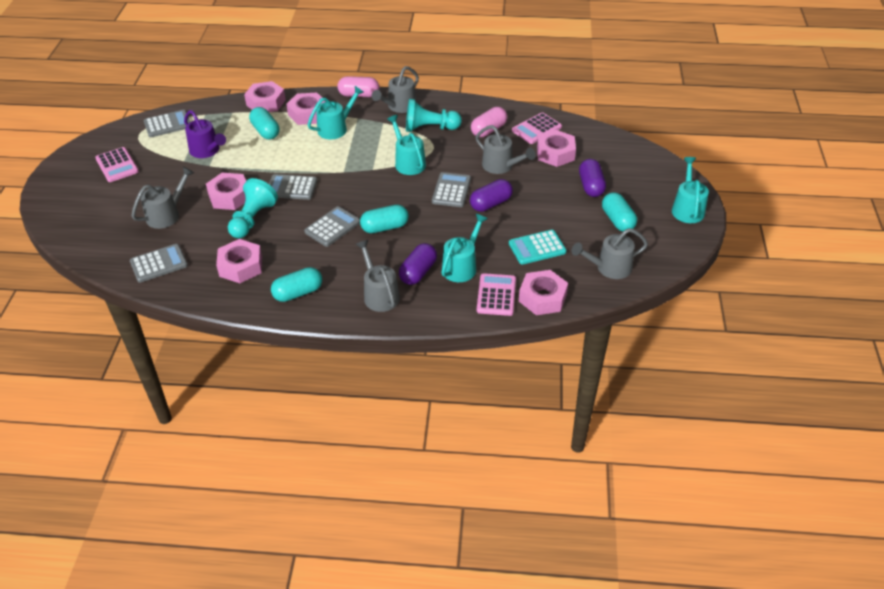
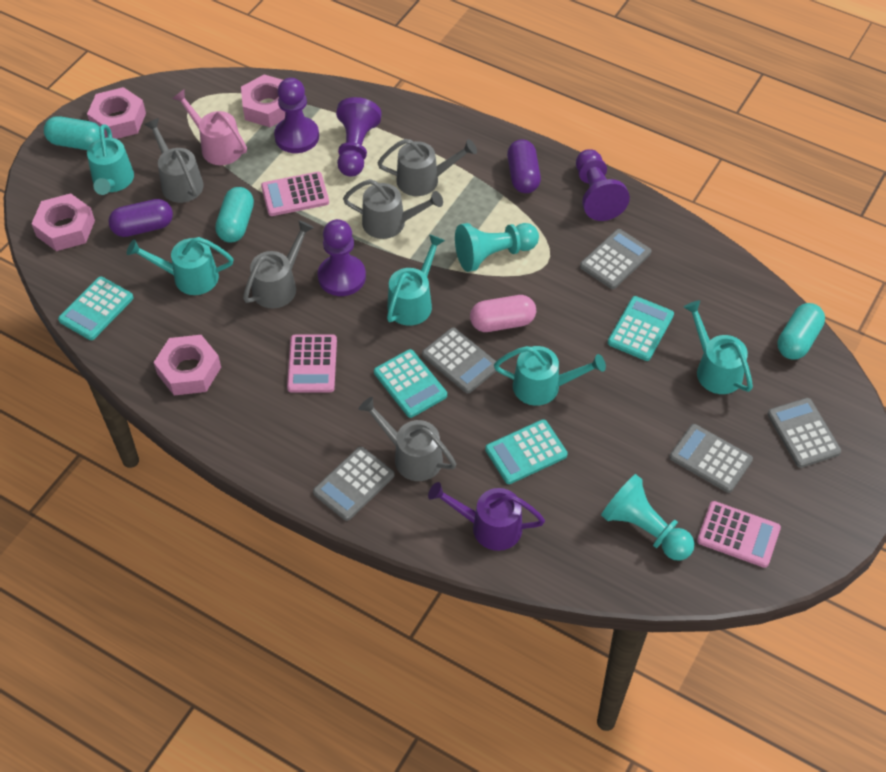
pink capsule: 2 -> 1
pink nut: 6 -> 4
pink watering can: 0 -> 1
purple capsule: 3 -> 2
purple pawn: 0 -> 4
turquoise calculator: 1 -> 4
turquoise capsule: 4 -> 3
turquoise watering can: 4 -> 5

